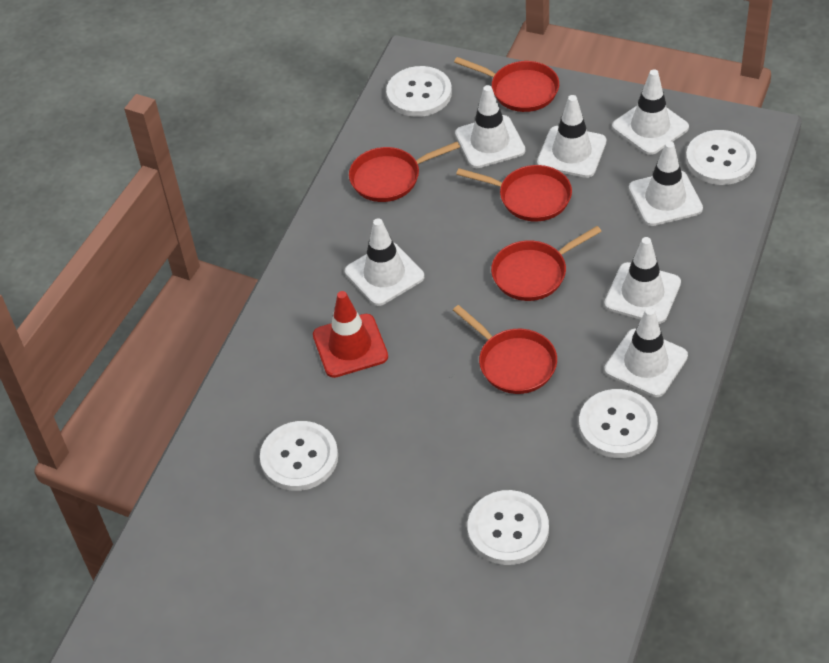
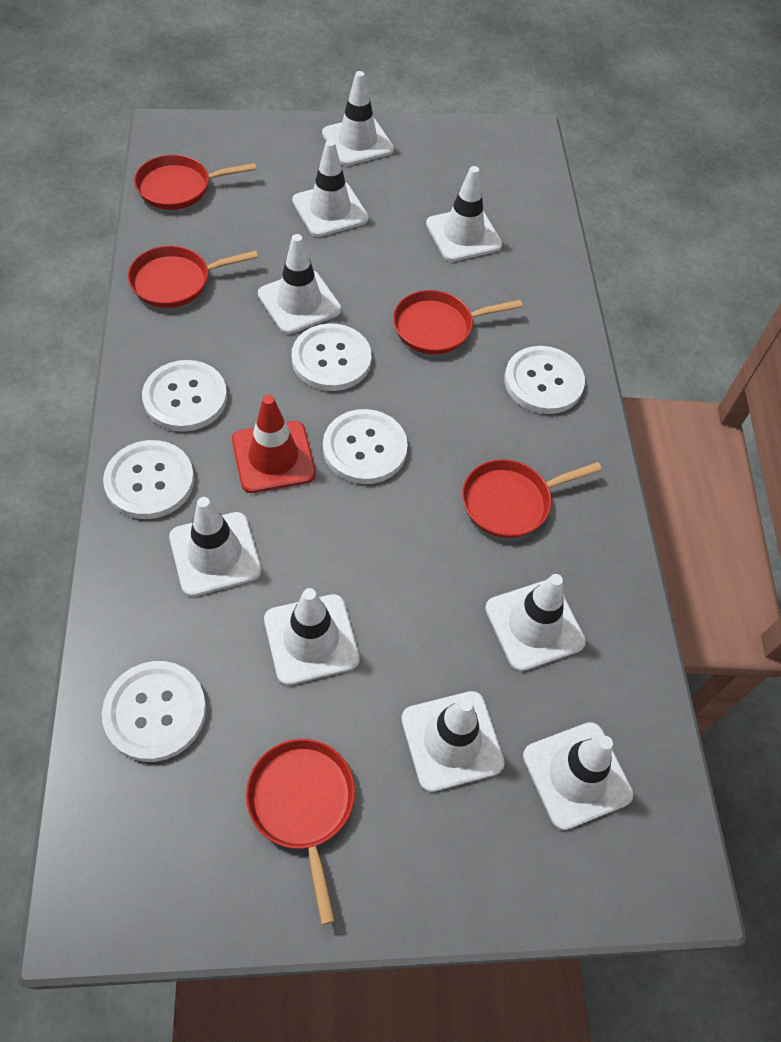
white button: 5 -> 6
white traffic cone: 7 -> 9

